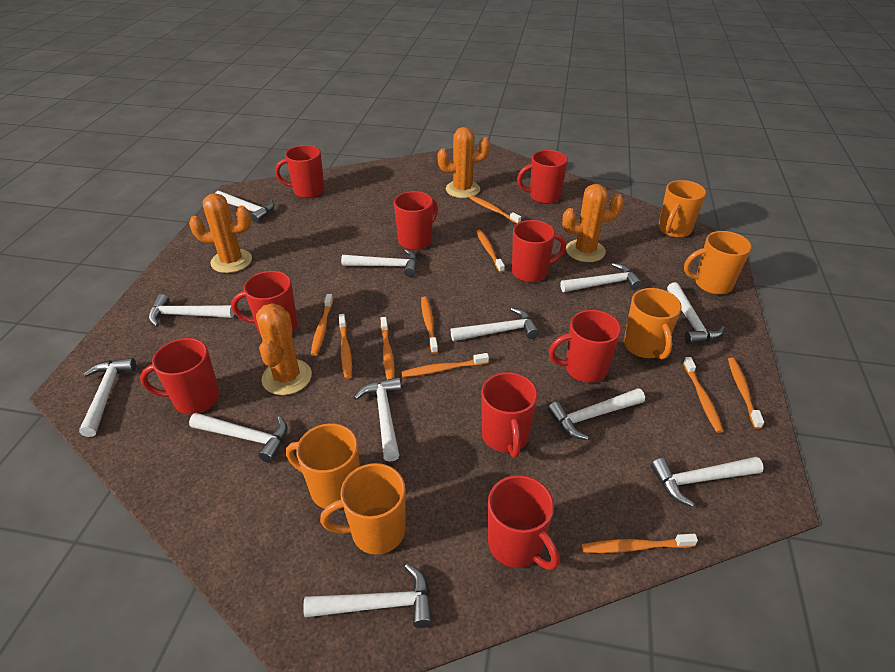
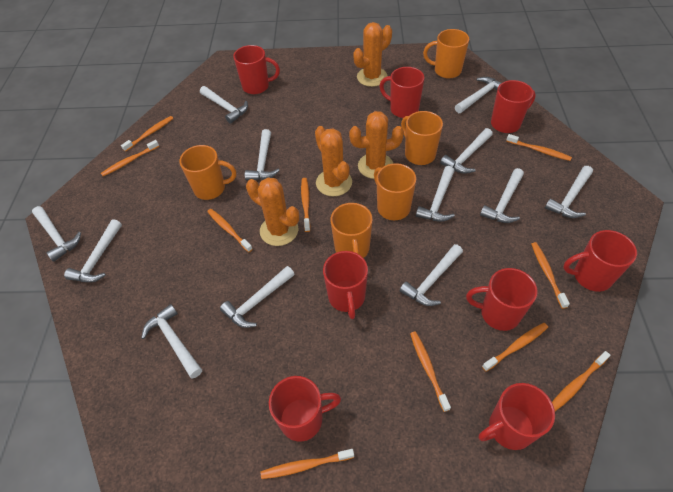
red mug: 9 -> 8

